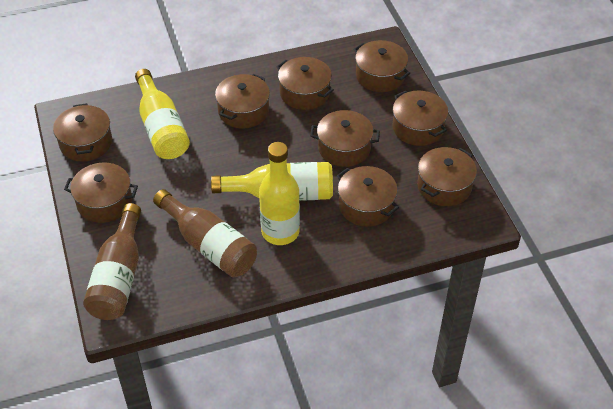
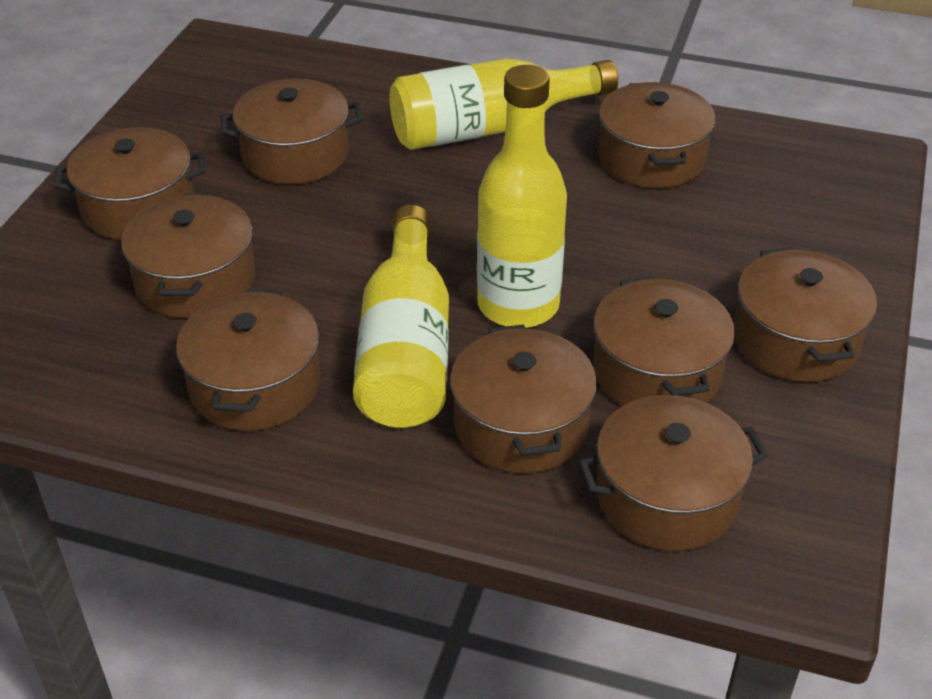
brown bottle: 2 -> 0

